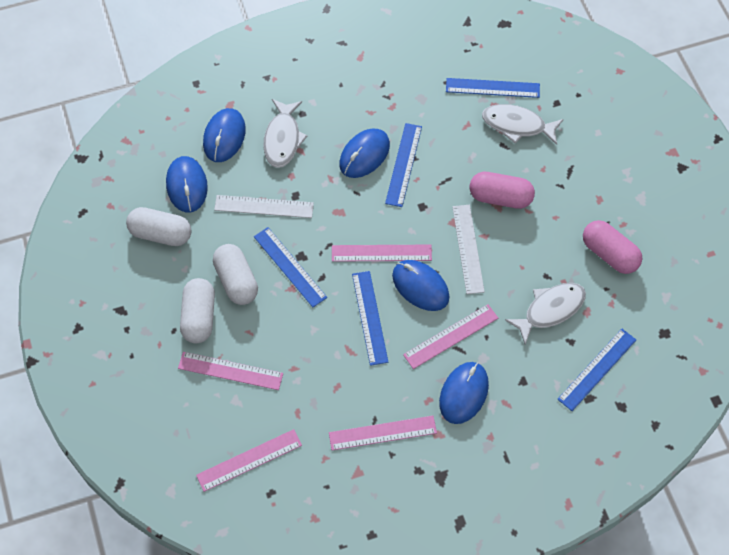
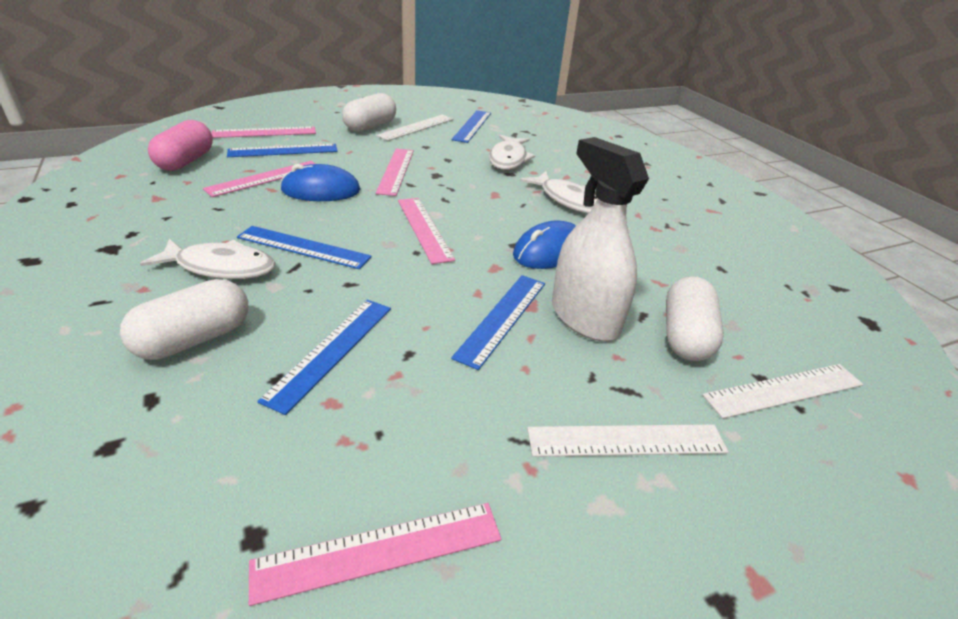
blue mouse: 5 -> 2
pink capsule: 2 -> 1
white ruler: 2 -> 3
white spray bottle: 0 -> 1

